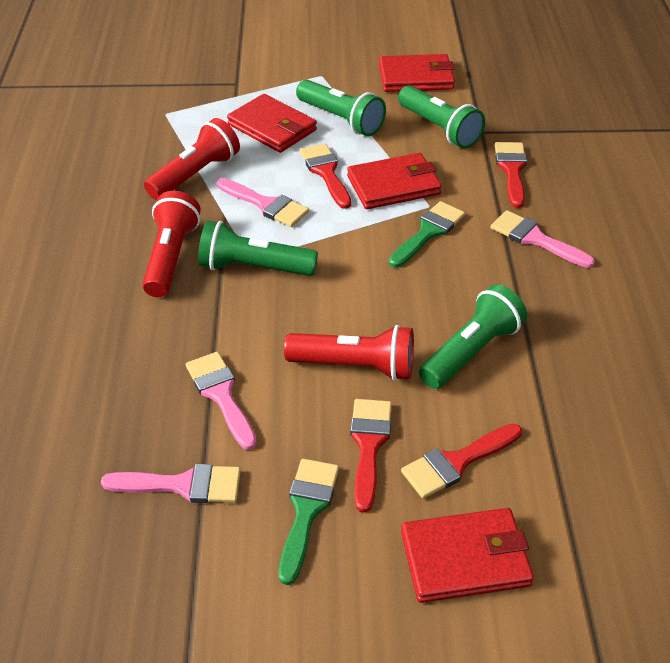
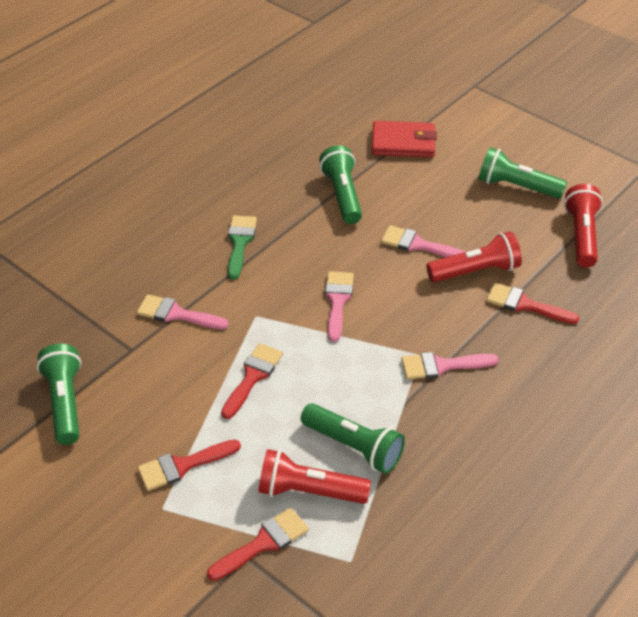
green brush: 2 -> 1
red wallet: 4 -> 1

